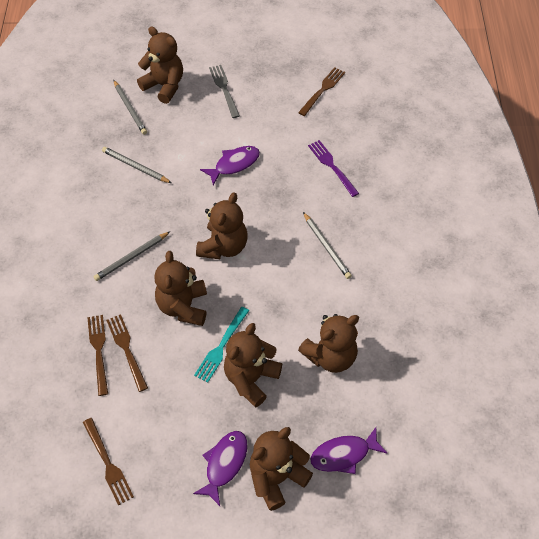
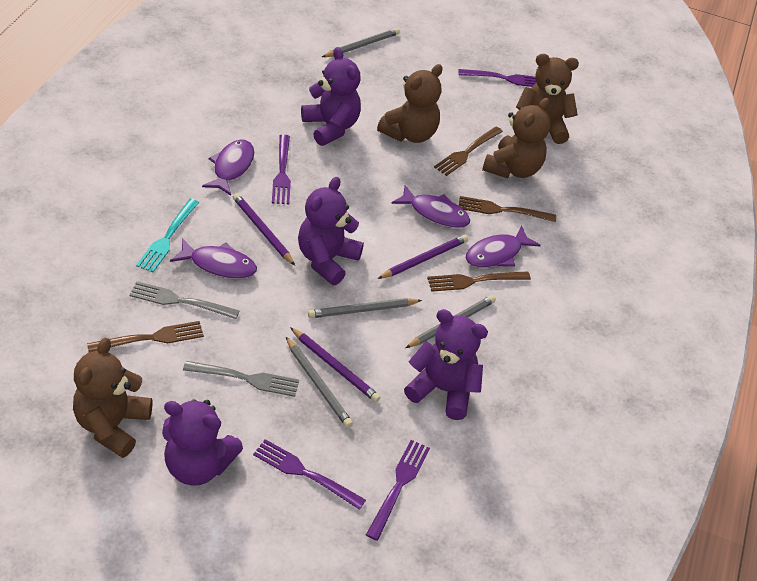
brown teddy bear: 6 -> 4
grey fork: 1 -> 2
purple fish: 3 -> 4
purple fork: 1 -> 4
purple pencil: 0 -> 3
purple teddy bear: 0 -> 4

